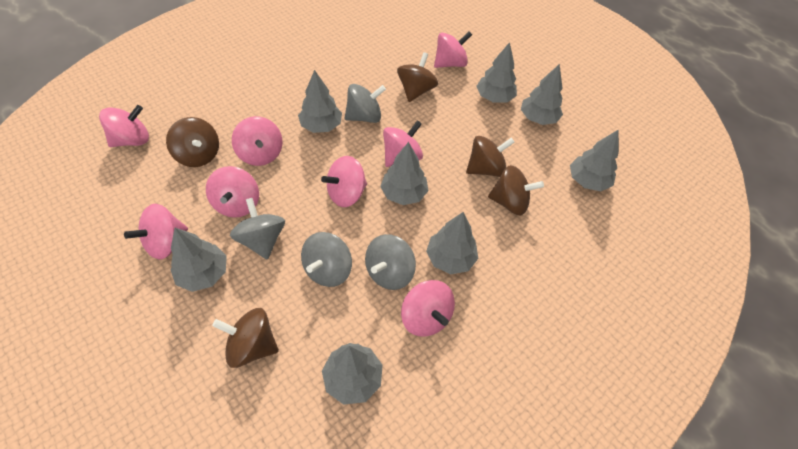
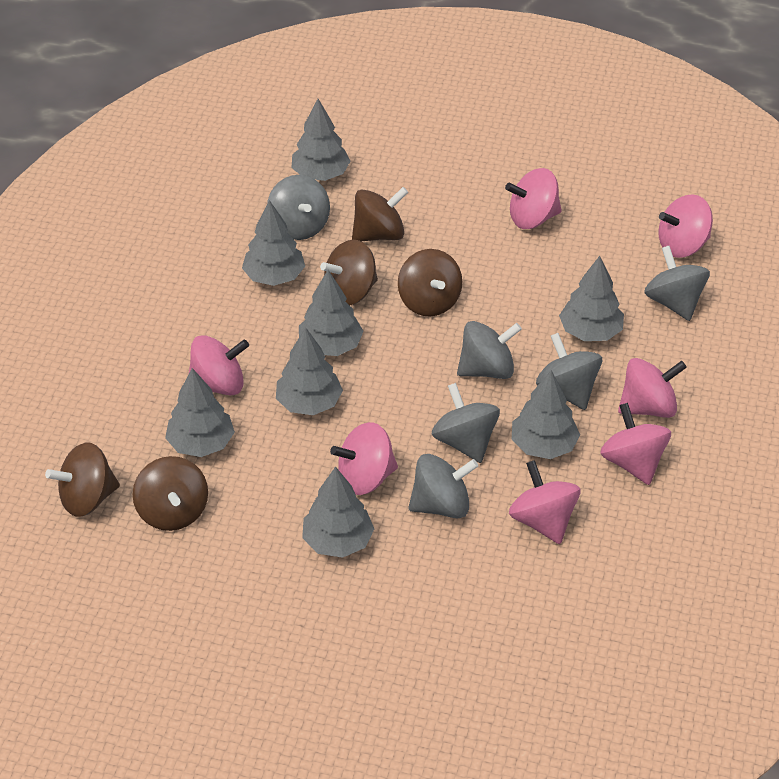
grey spinning top: 4 -> 6
pink spinning top: 8 -> 7

